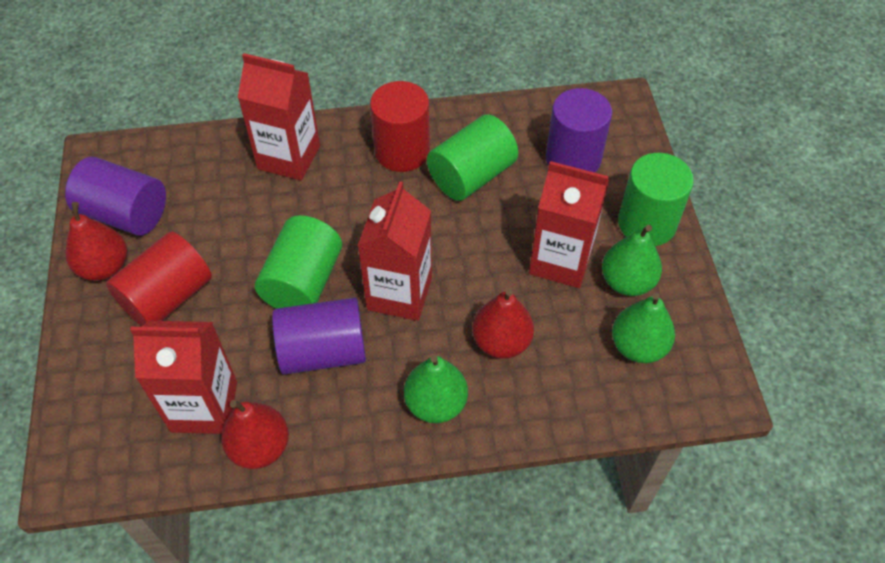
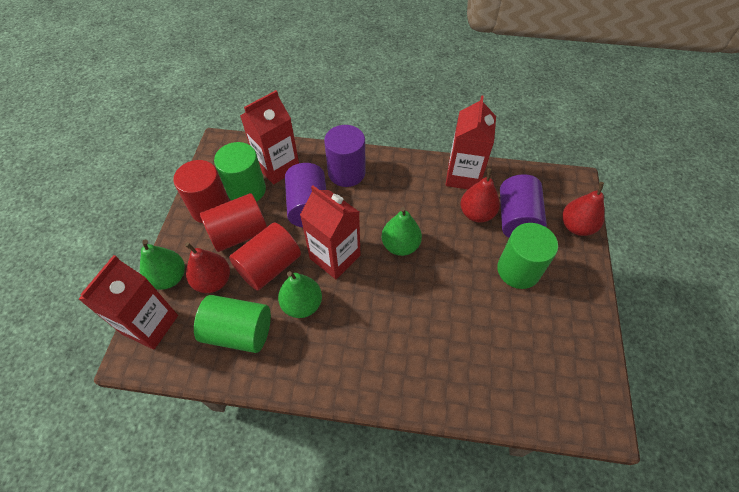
red cylinder: 2 -> 3

